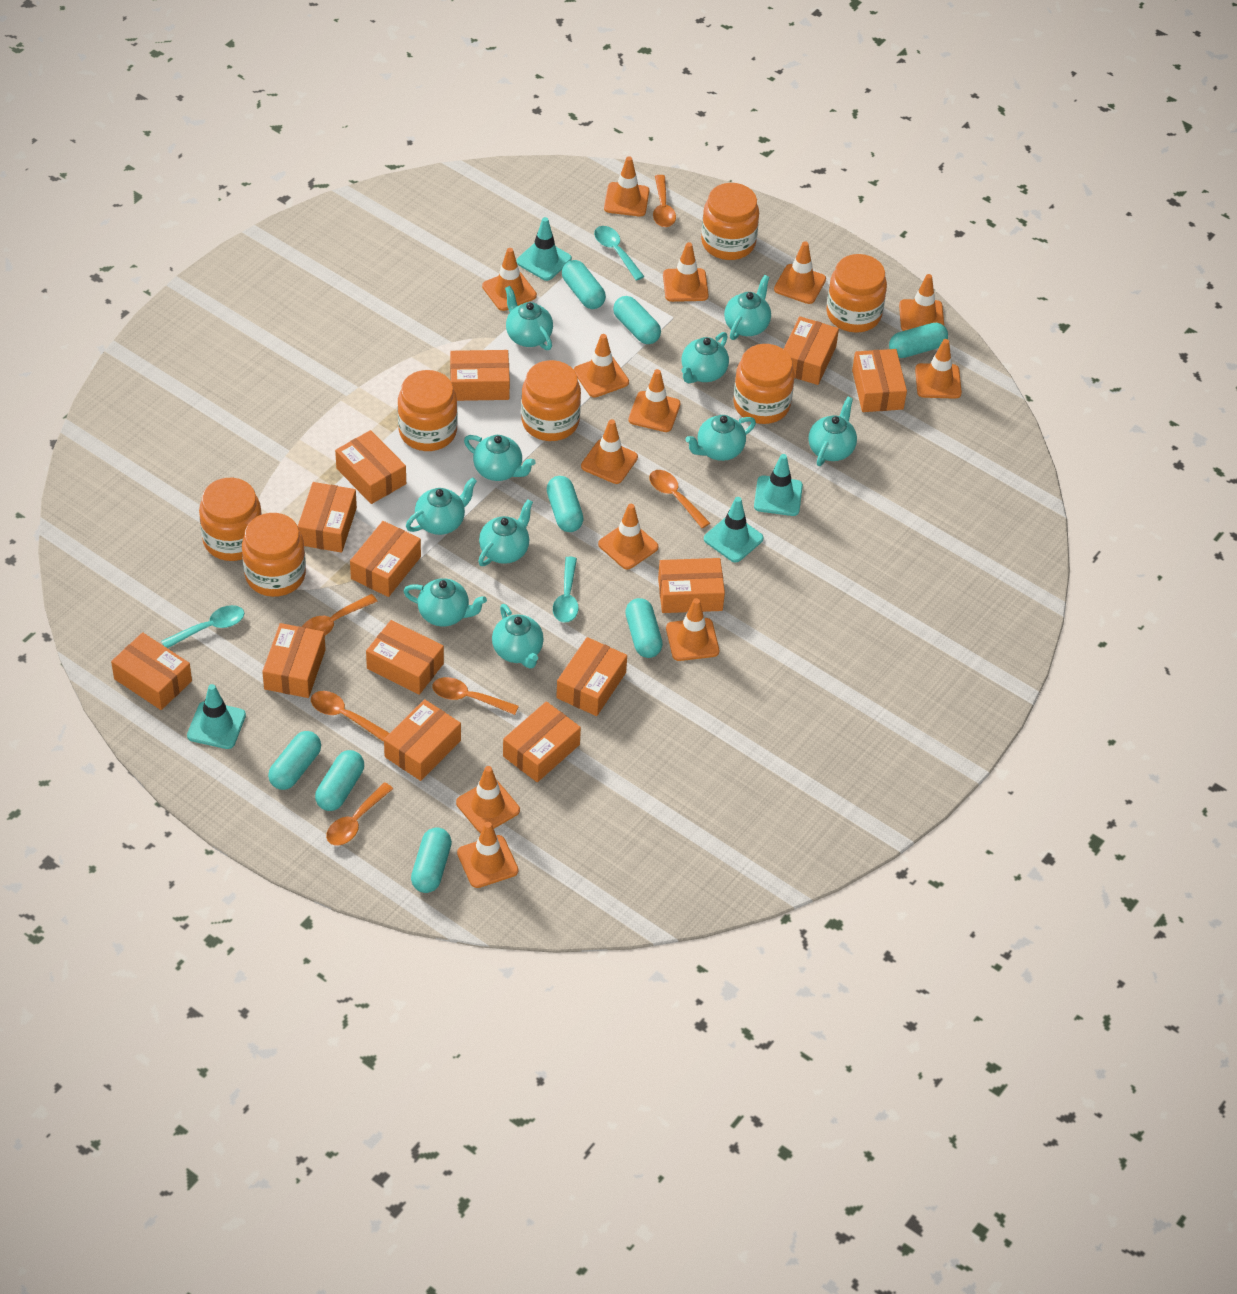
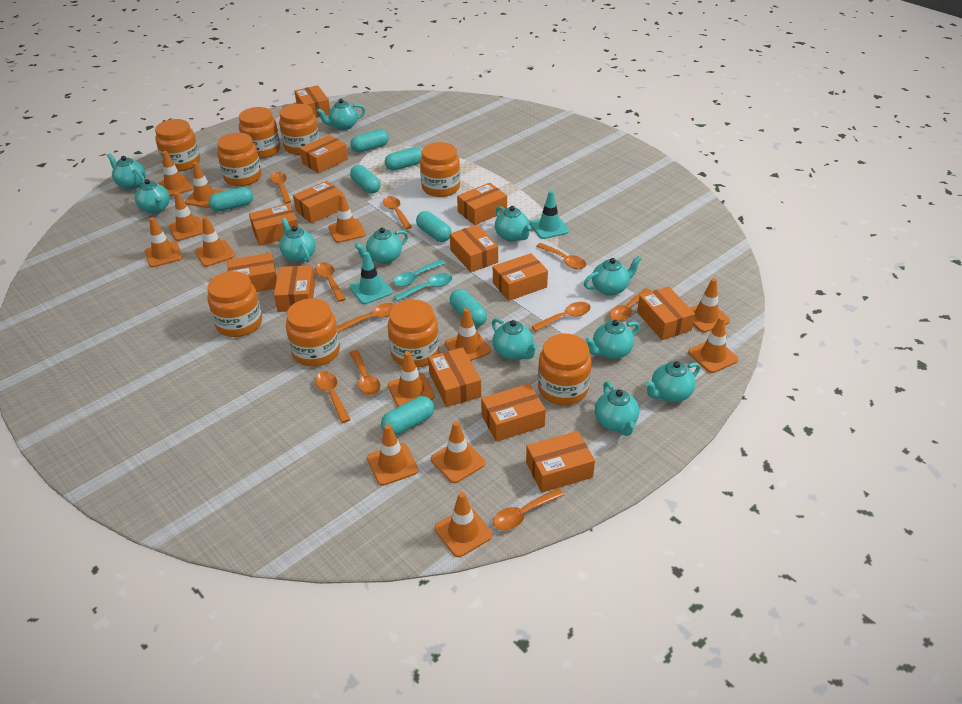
orange jar: 7 -> 9
orange spoon: 6 -> 10
turquoise capsule: 8 -> 7
turquoise spoon: 3 -> 2
turquoise teapot: 10 -> 11
turquoise traffic cone: 4 -> 2

